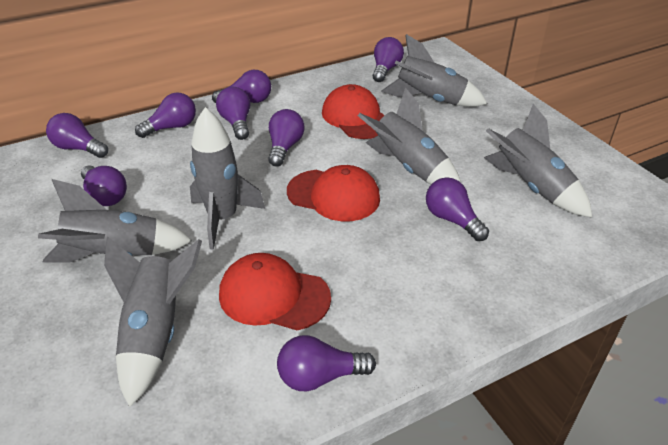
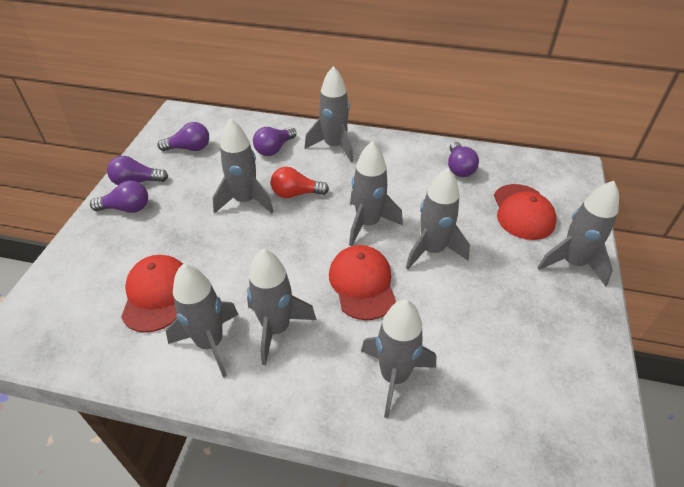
grey rocket: 6 -> 8
purple light bulb: 9 -> 5
red light bulb: 0 -> 1

